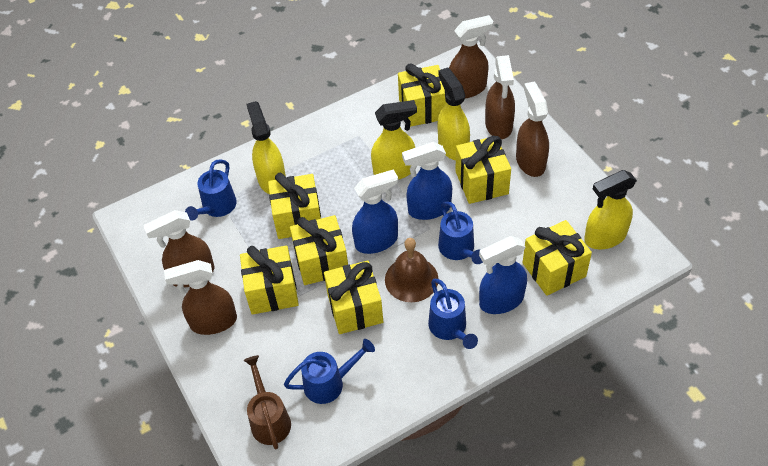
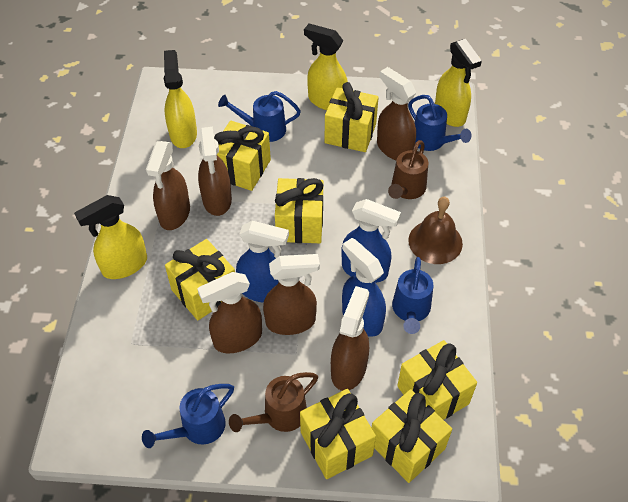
brown spray bottle: 5 -> 6
brown watering can: 1 -> 2

